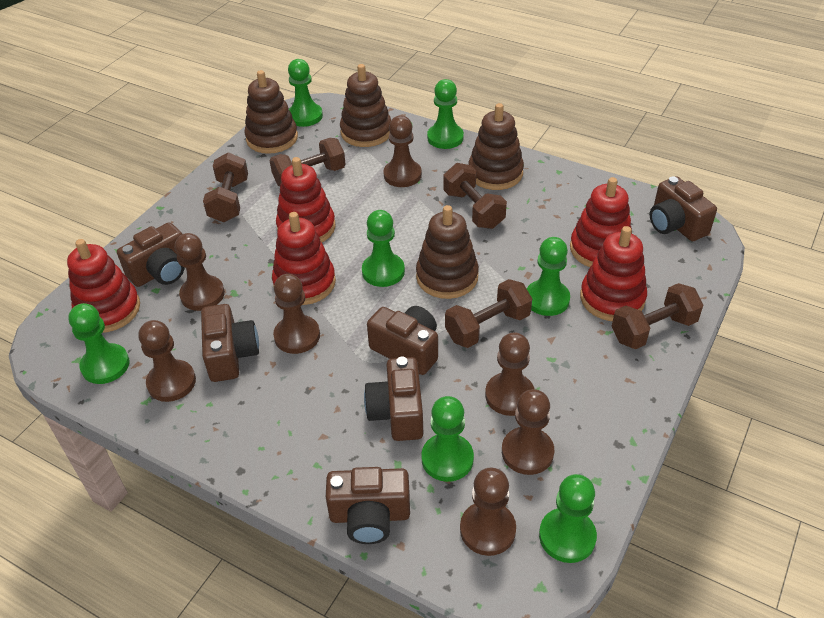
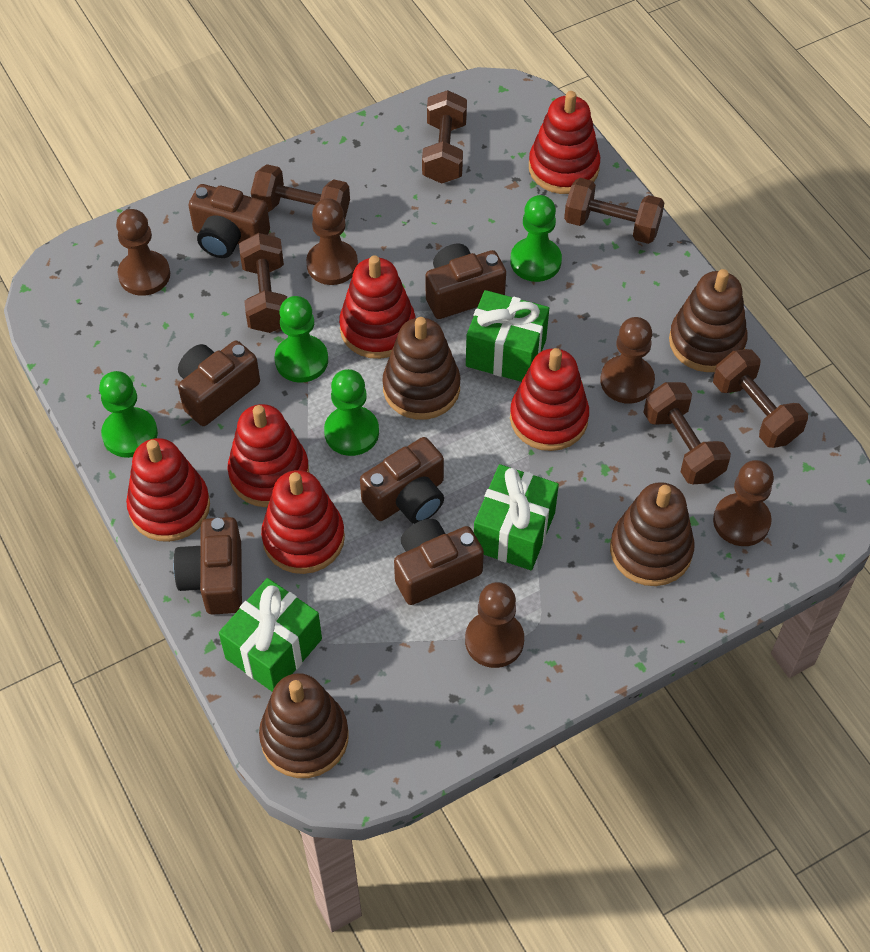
brown dumbbell: 5 -> 6
brown pawn: 7 -> 5
green gift: 0 -> 3
green pawn: 7 -> 4
red stacking toy: 5 -> 6

